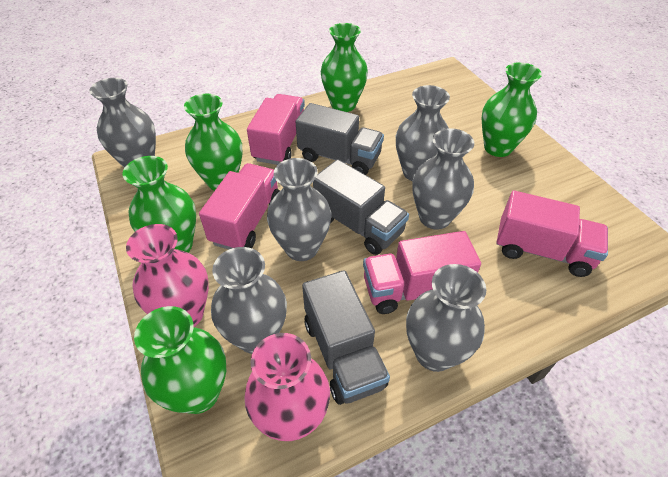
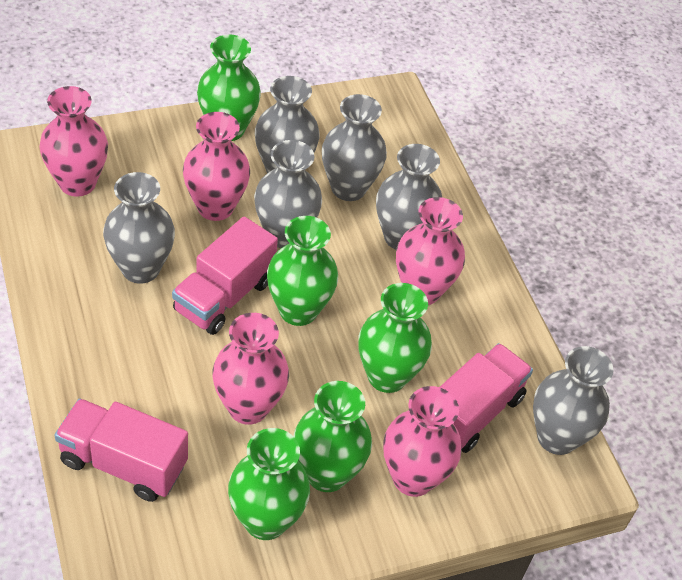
grey truck: 3 -> 0
pink truck: 4 -> 3
pink vase: 2 -> 5

